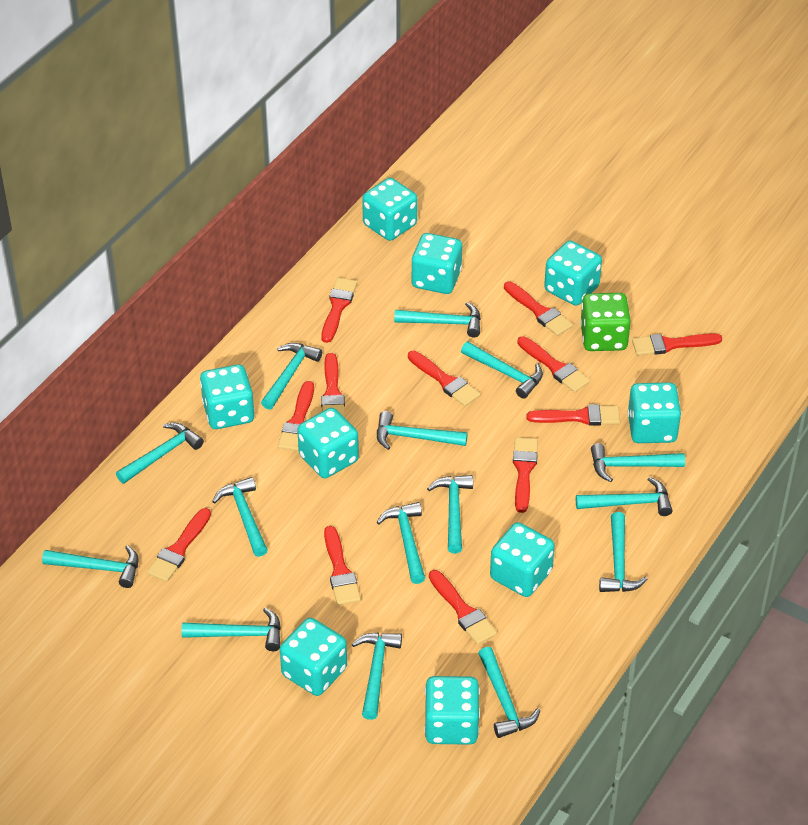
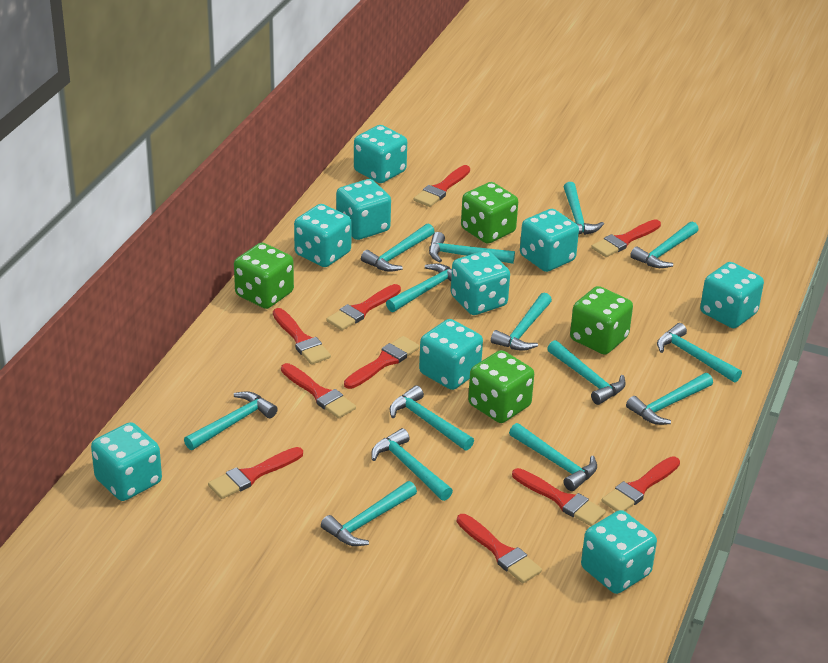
green dice: 1 -> 4
red brush: 12 -> 10
turquoise hammer: 15 -> 14

